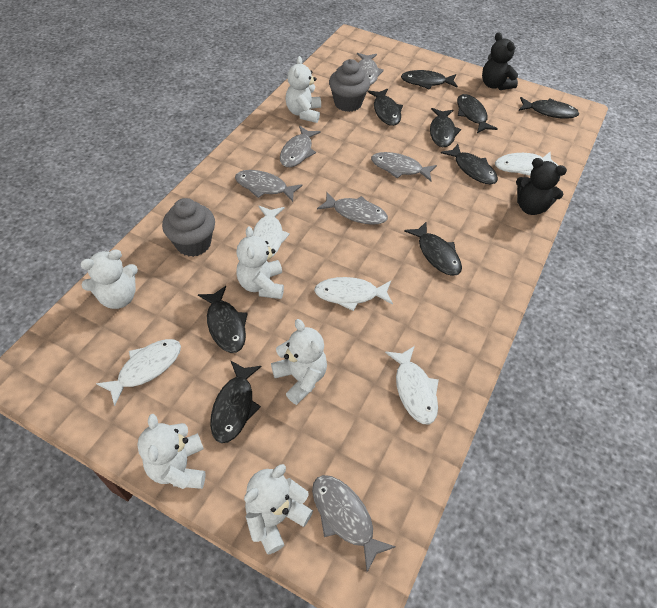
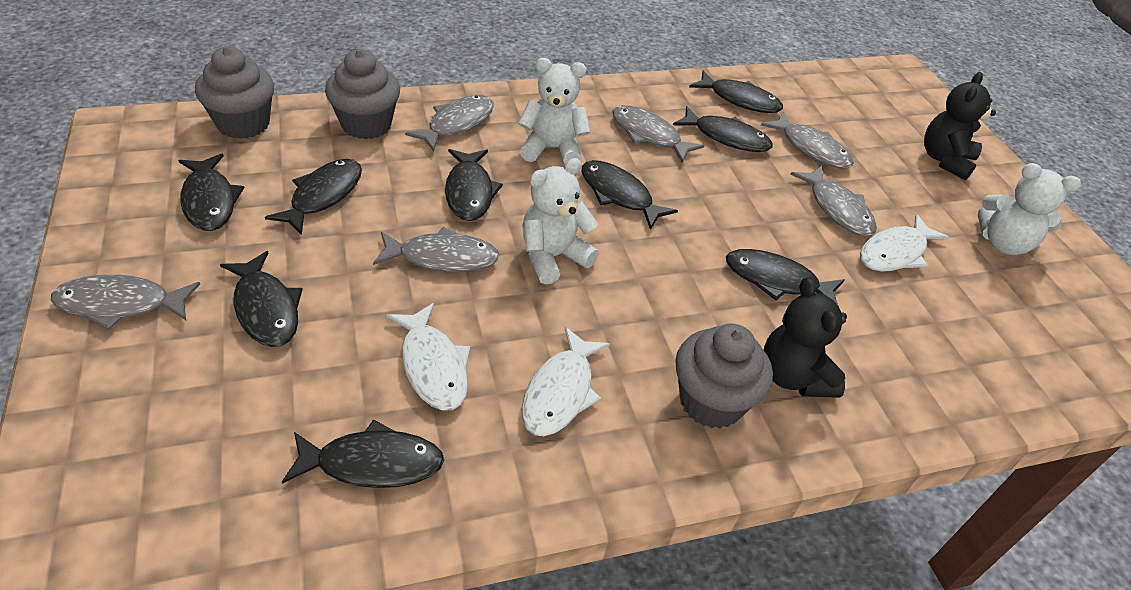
grey cupcake: 2 -> 3
white fish: 5 -> 3
white teddy bear: 6 -> 3

